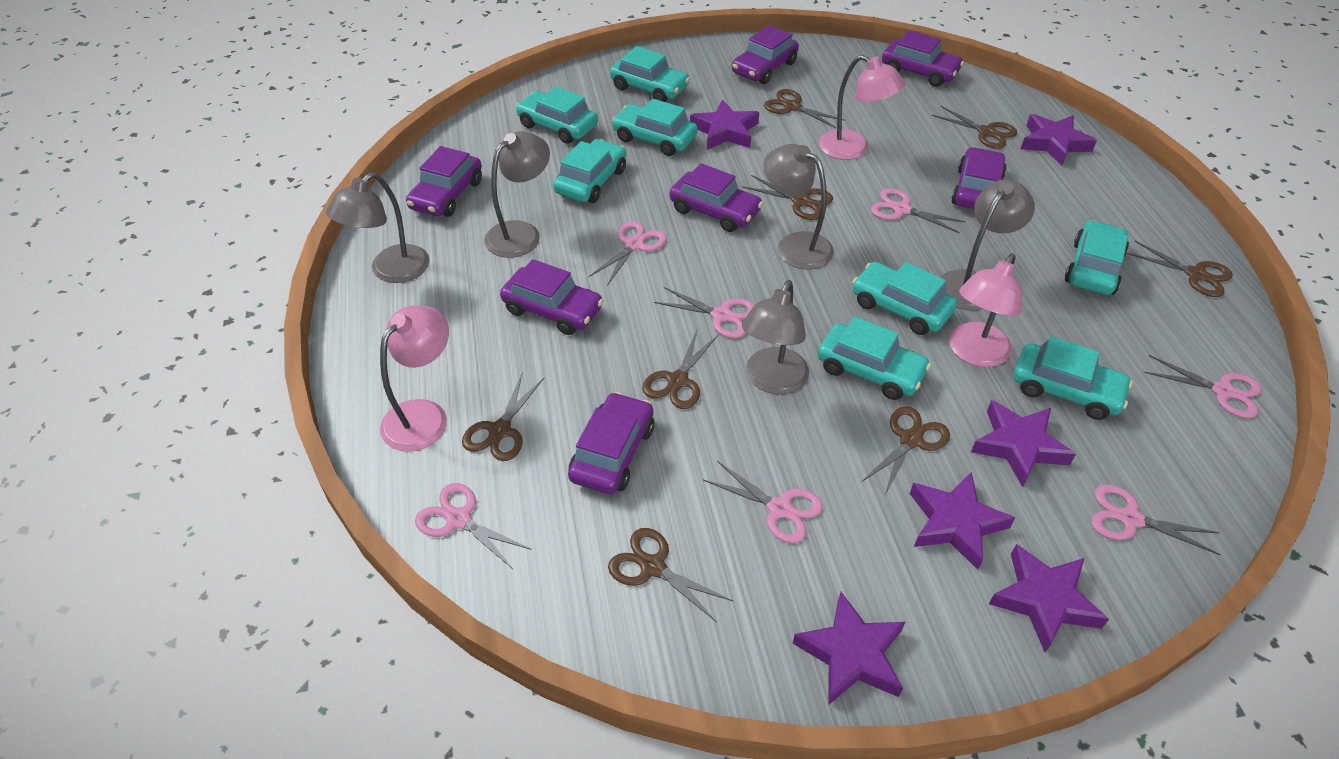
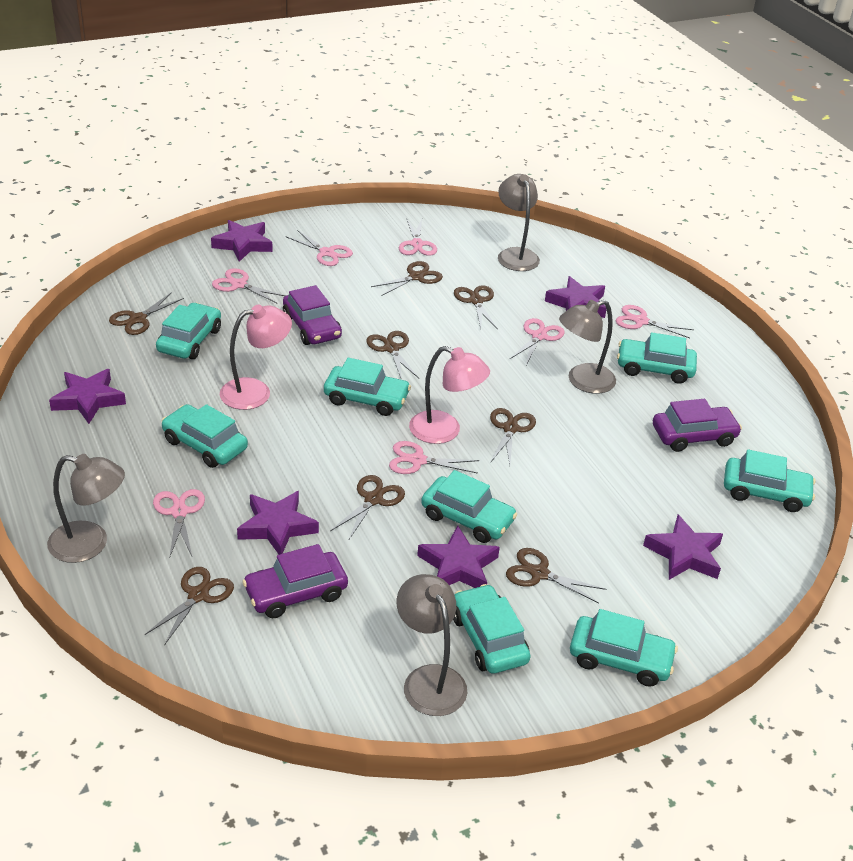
grey lamp: 5 -> 4
pink lamp: 3 -> 2
purple car: 7 -> 3

